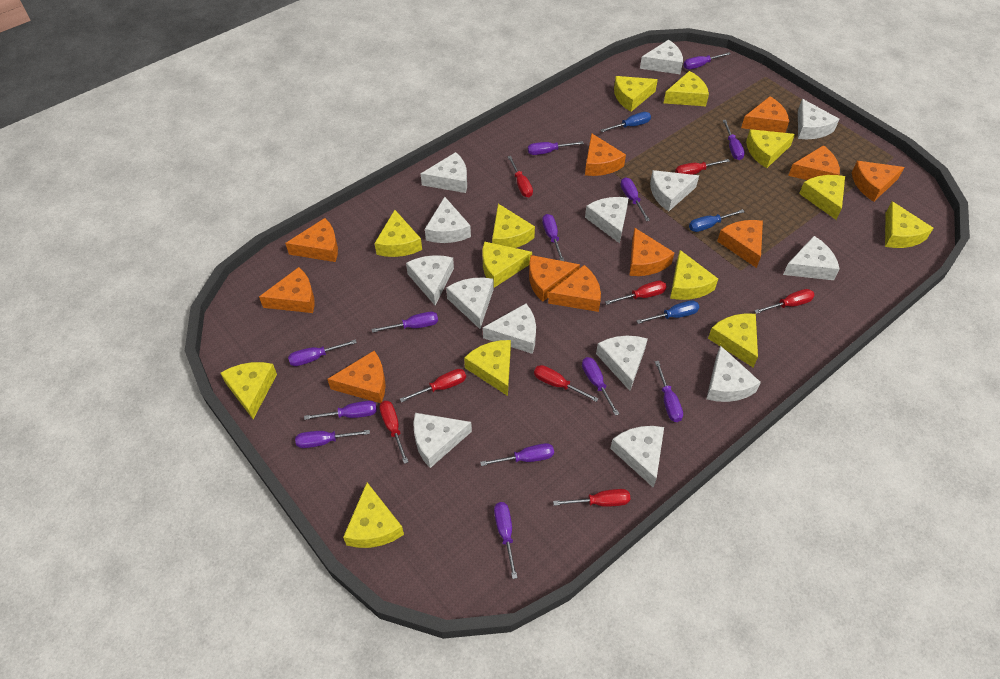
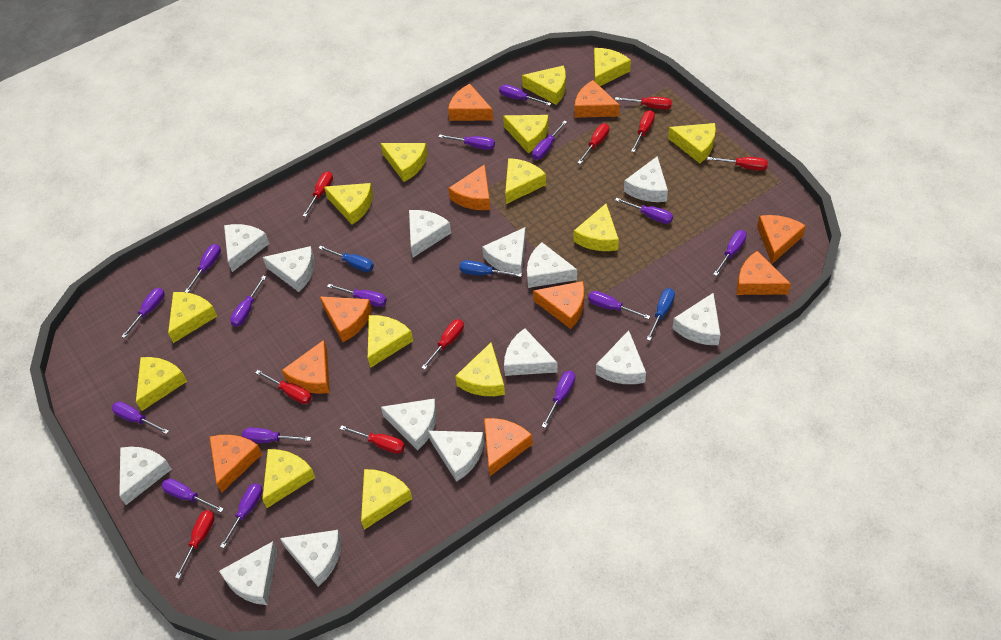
orange cheese: 11 -> 10
purple screwdriver: 13 -> 15
red screwdriver: 8 -> 9
yellow cheese: 13 -> 14

